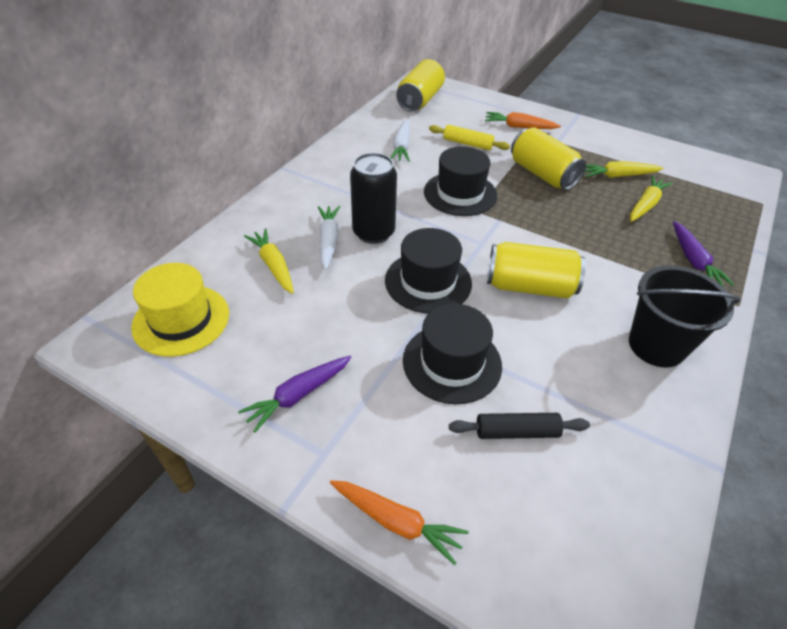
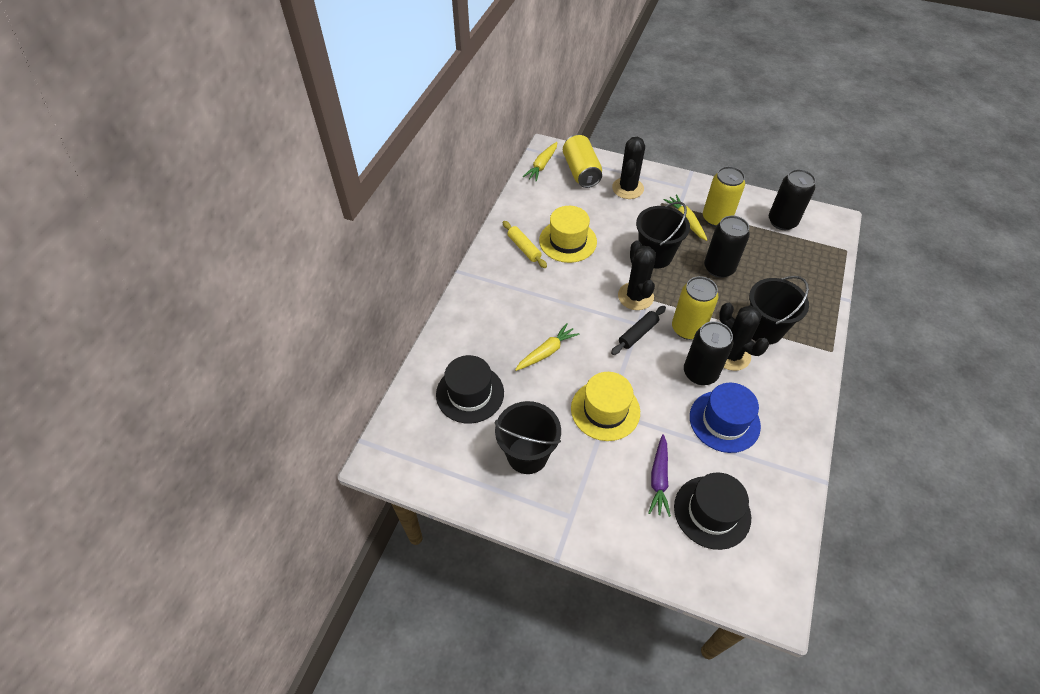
black bucket: 1 -> 3
black cactus: 0 -> 3
black can: 1 -> 3
black hat: 3 -> 2
blue hat: 0 -> 1
orange carrot: 2 -> 0
purple carrot: 2 -> 1
white carrot: 2 -> 0
yellow hat: 1 -> 2

